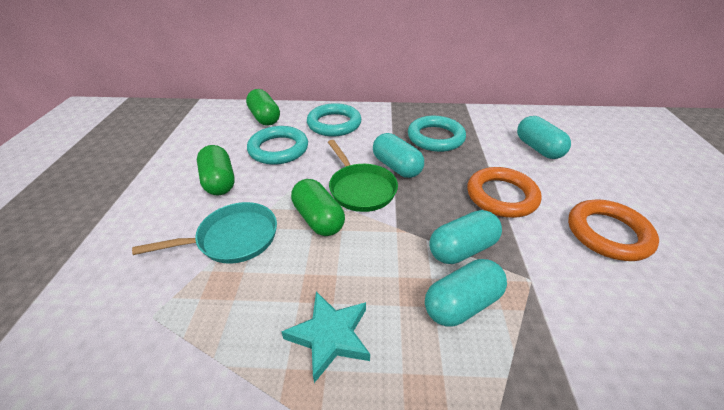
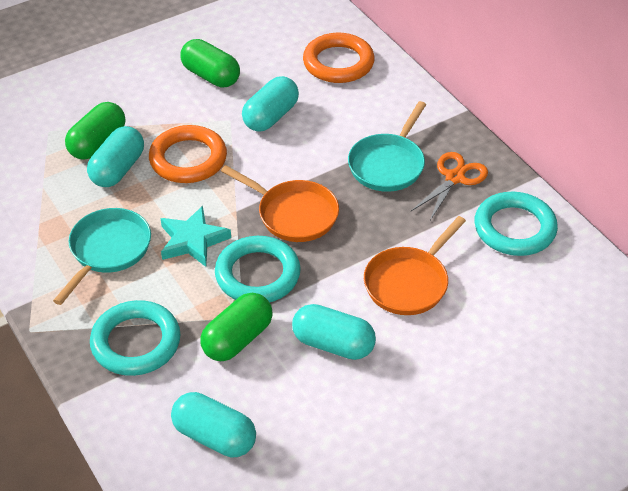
green pan: 1 -> 0
orange pan: 0 -> 2
orange scissors: 0 -> 1
turquoise pan: 1 -> 2

